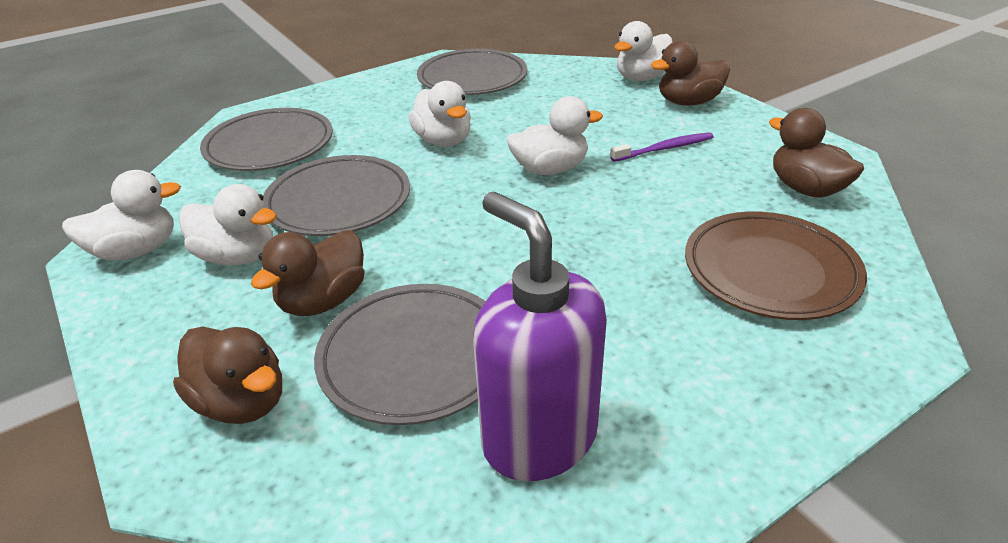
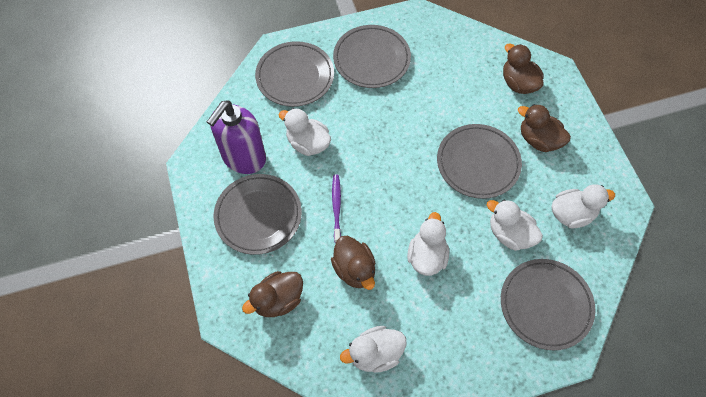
brown plate: 1 -> 0
grey plate: 4 -> 5

